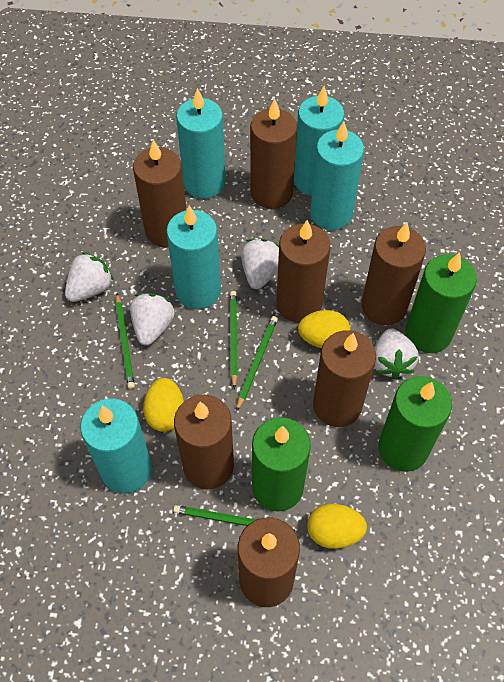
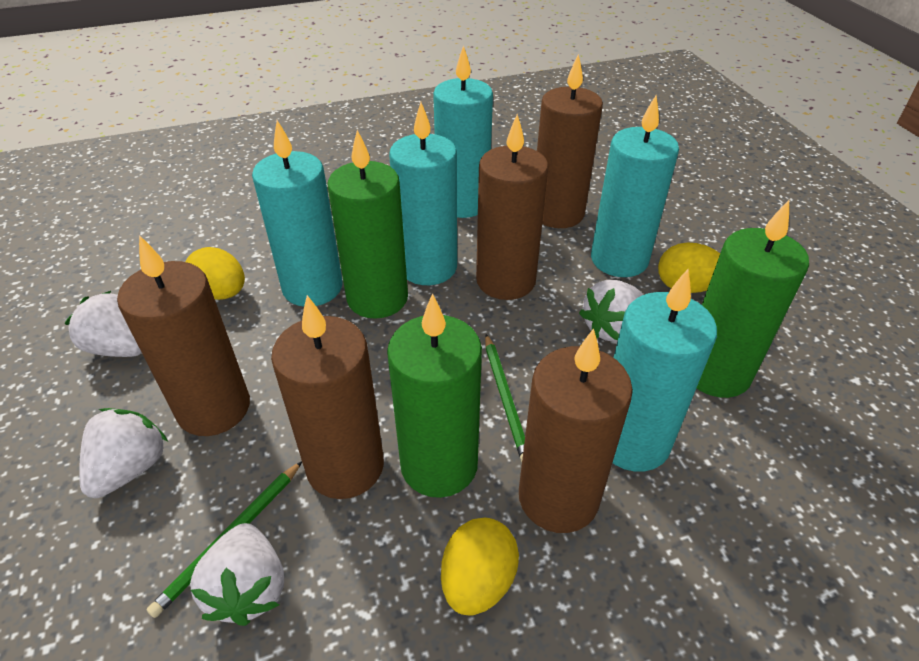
brown candle: 7 -> 5
green pencil: 4 -> 2

